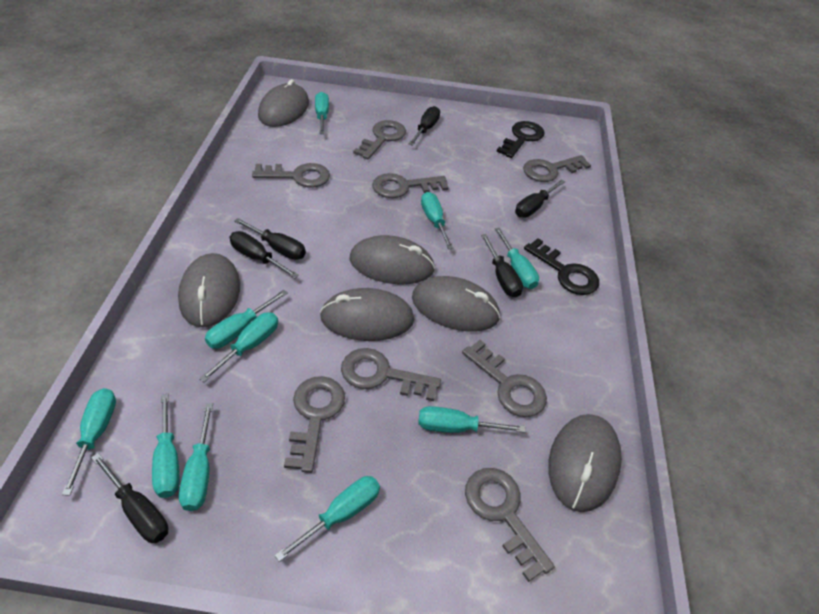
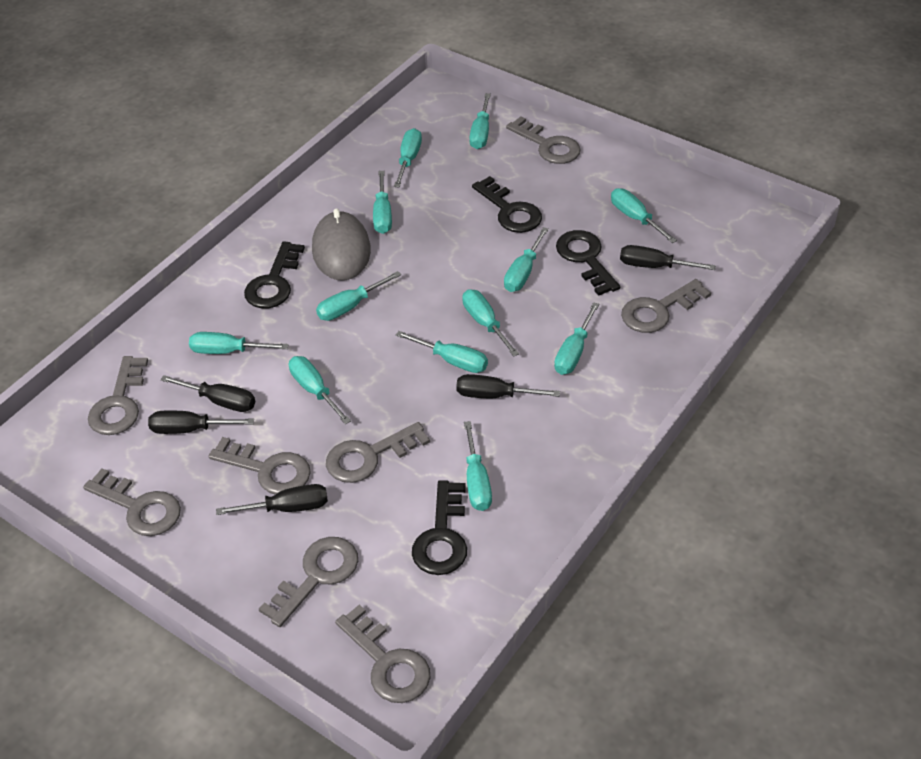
black key: 2 -> 4
black screwdriver: 6 -> 5
grey mouse: 6 -> 1
turquoise screwdriver: 10 -> 12

